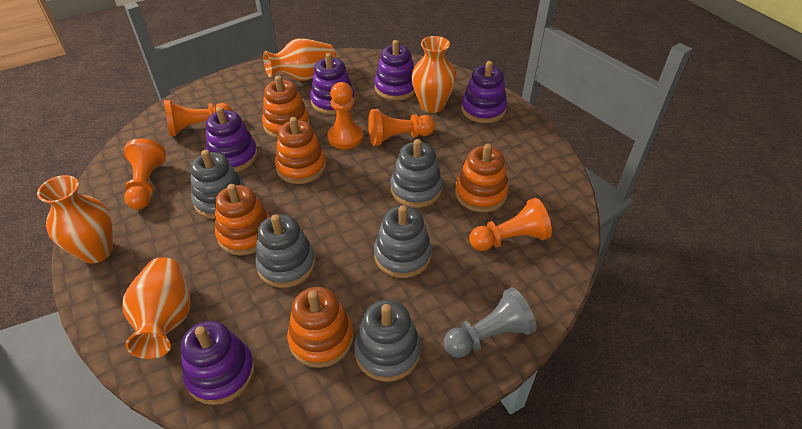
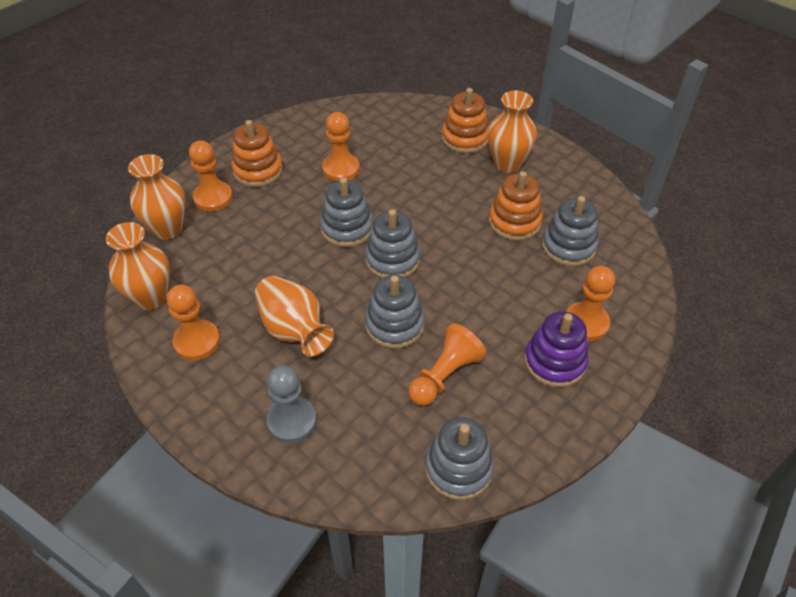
orange stacking toy: 5 -> 3
purple stacking toy: 5 -> 1

